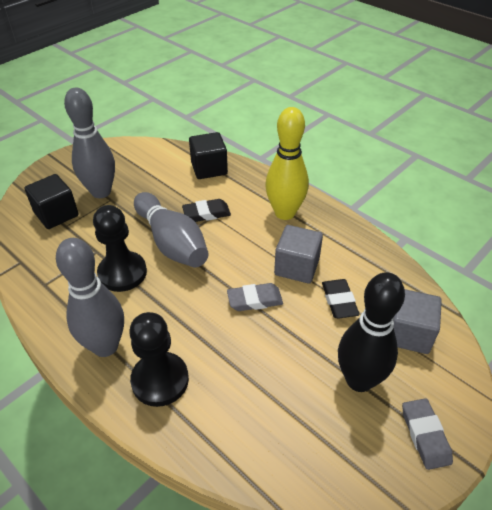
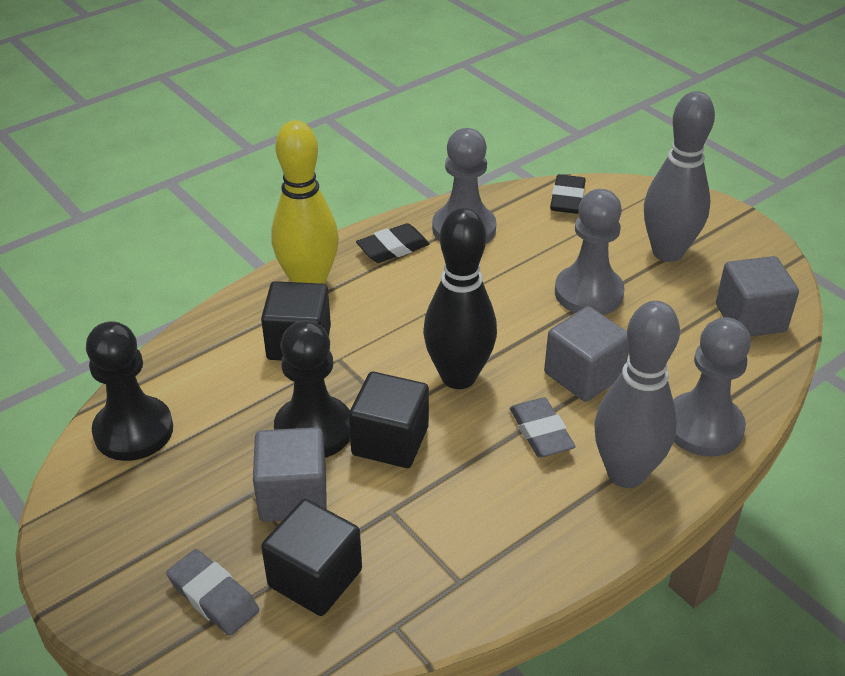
black cube: 2 -> 3
grey bowling pin: 3 -> 2
grey cube: 2 -> 3
grey pawn: 0 -> 3

